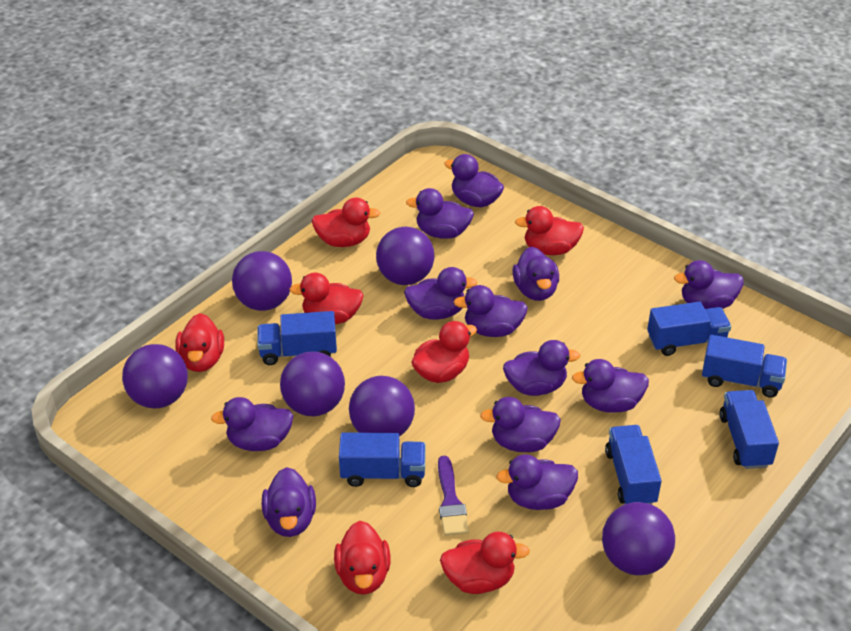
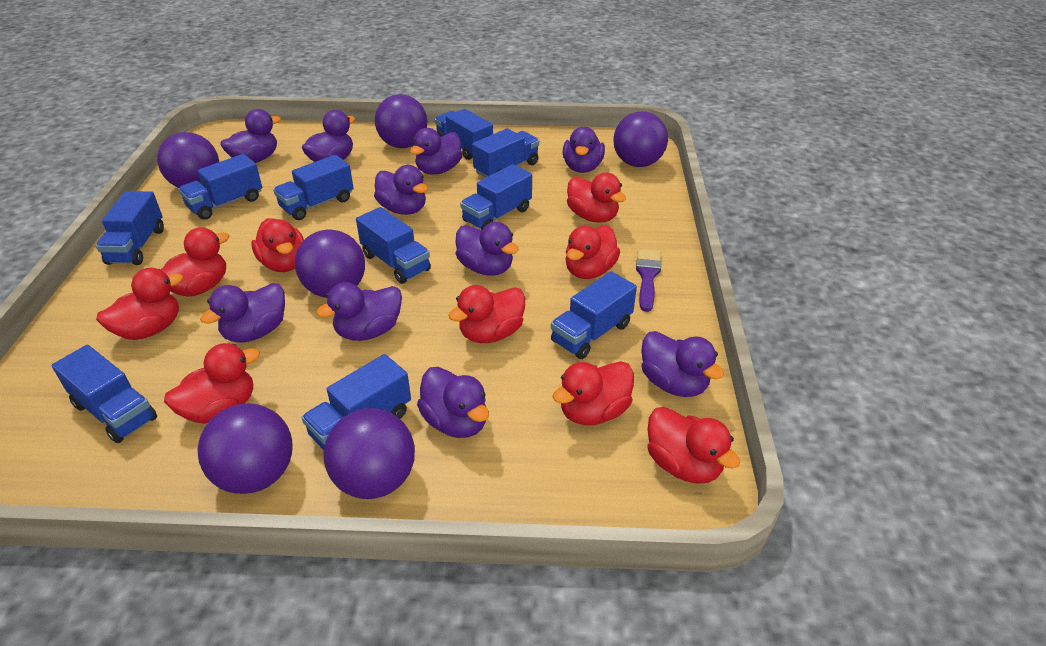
blue truck: 6 -> 10
purple duck: 12 -> 10
red duck: 7 -> 9

